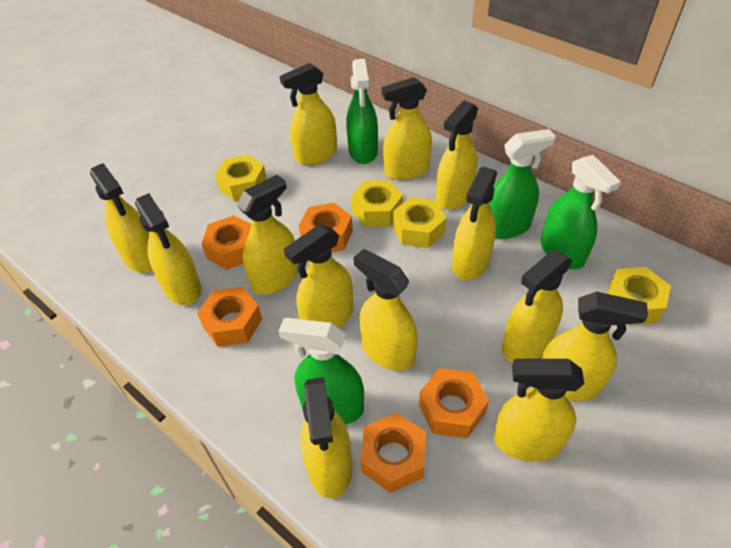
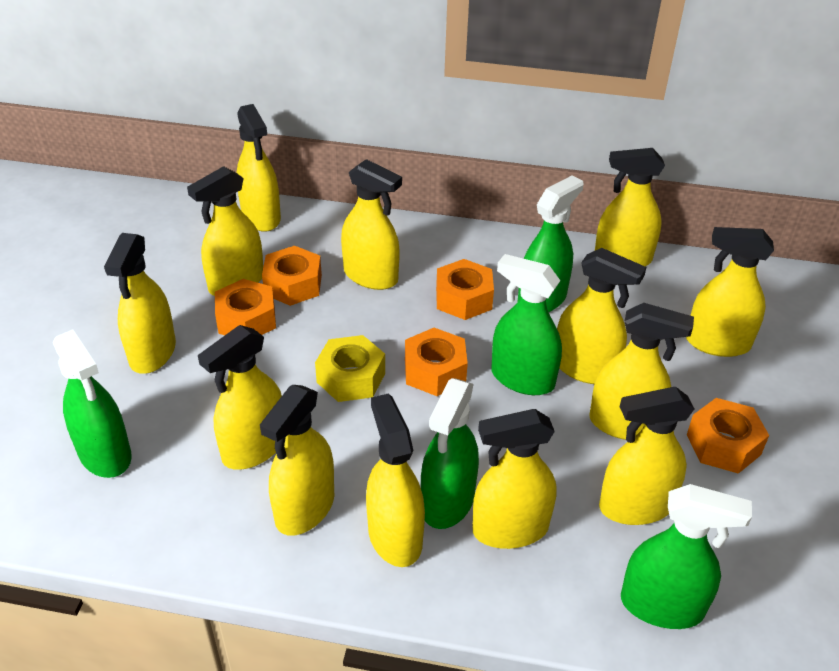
green spray bottle: 4 -> 5
yellow nut: 4 -> 1

